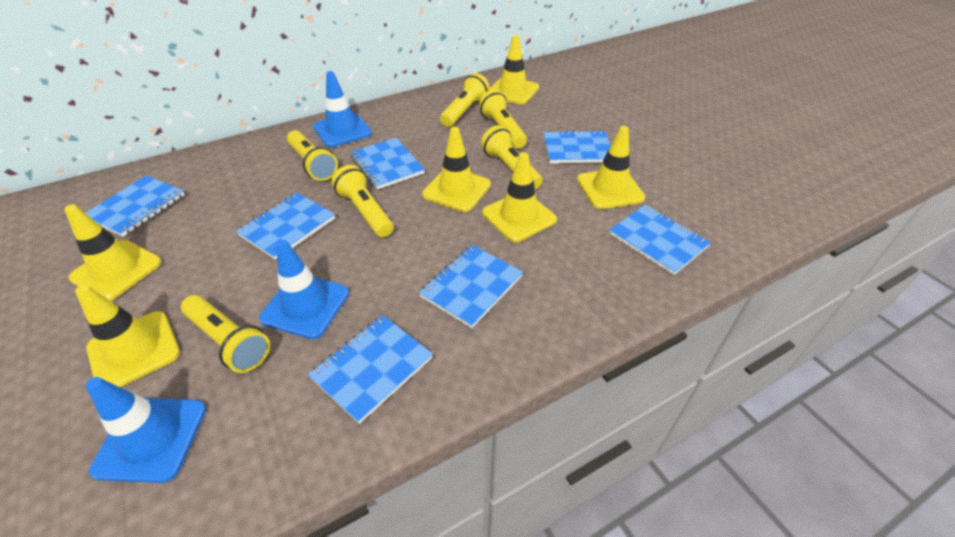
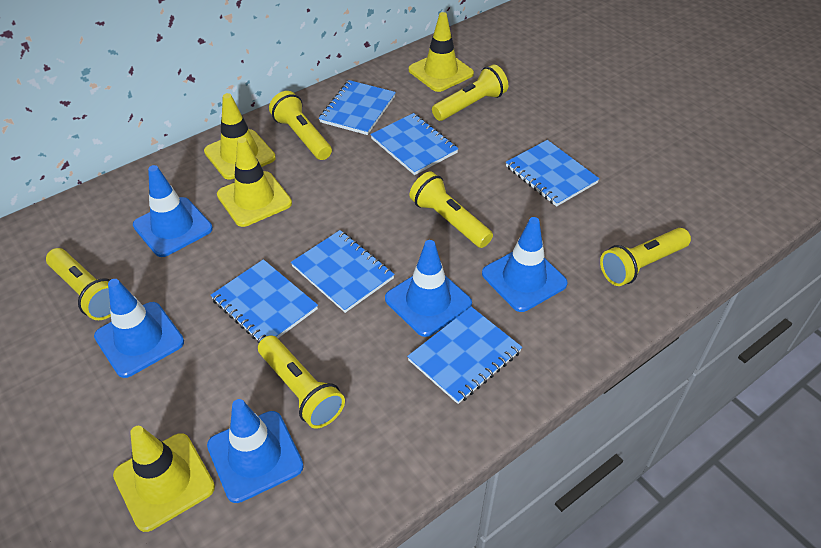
blue notebook: 7 -> 6
blue traffic cone: 3 -> 5
yellow traffic cone: 6 -> 4

